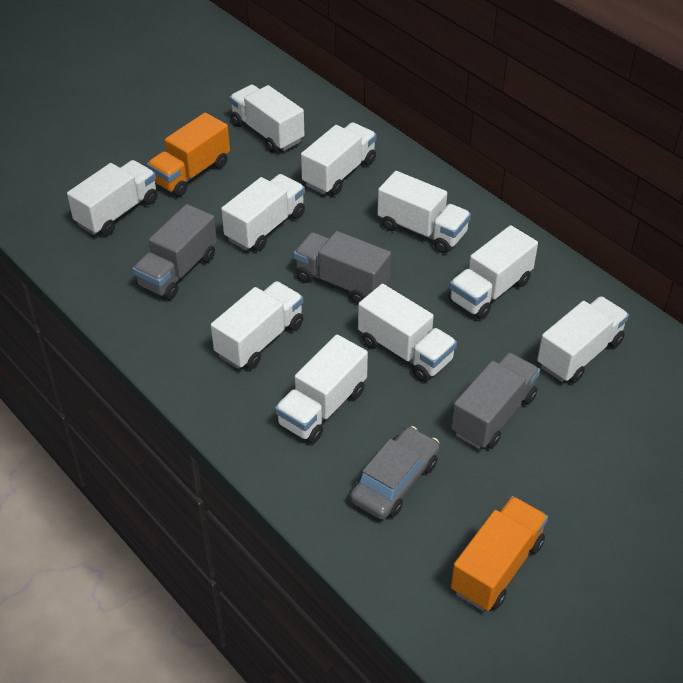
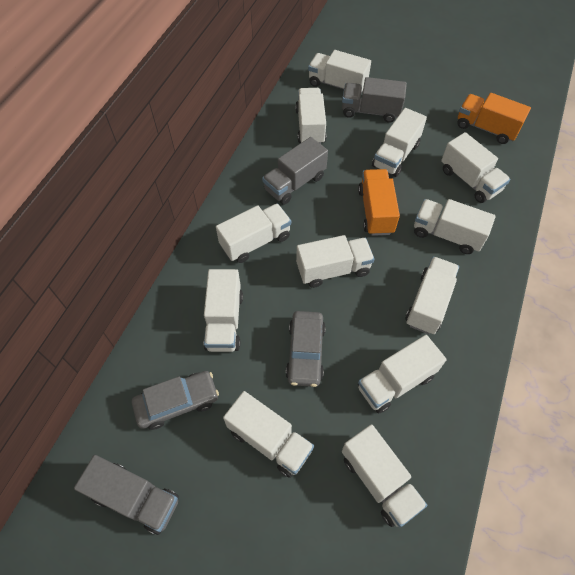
grey car: 1 -> 2
white truck: 10 -> 12

